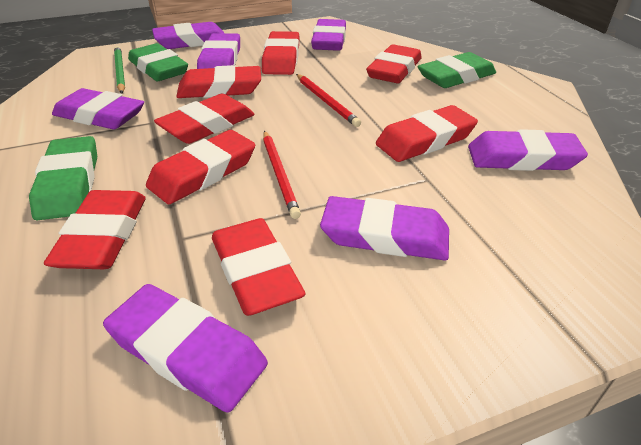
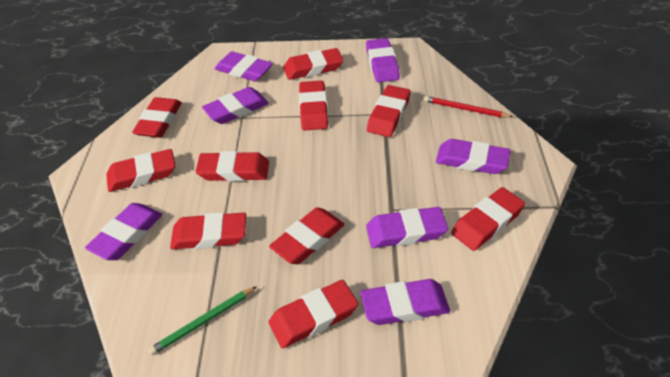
green eraser: 3 -> 0
red eraser: 8 -> 10
red pencil: 2 -> 1

